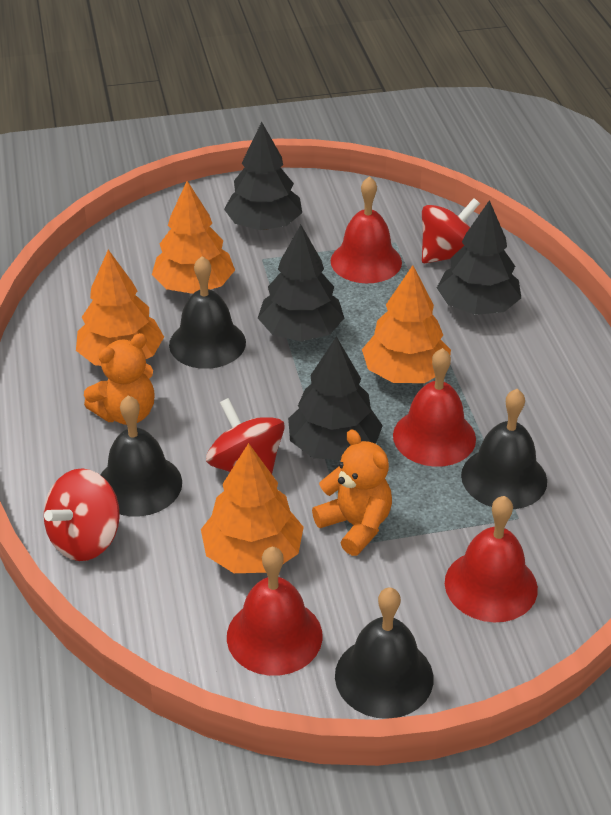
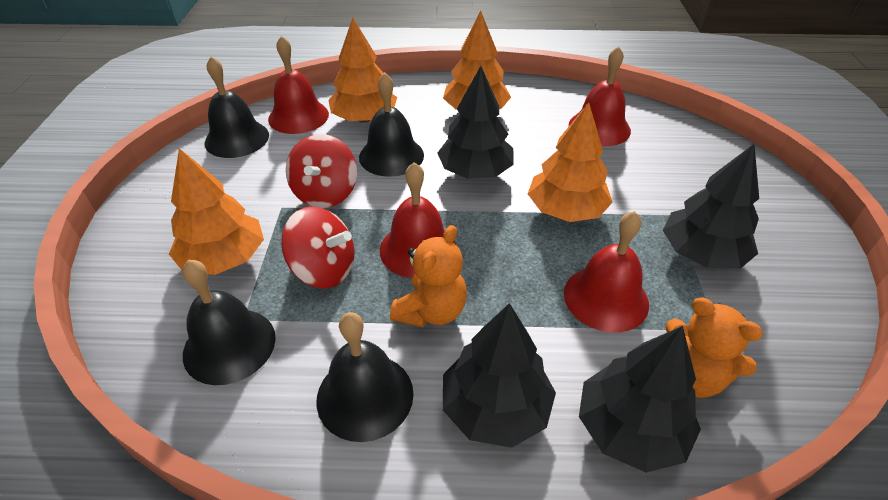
red spinning top: 3 -> 2

